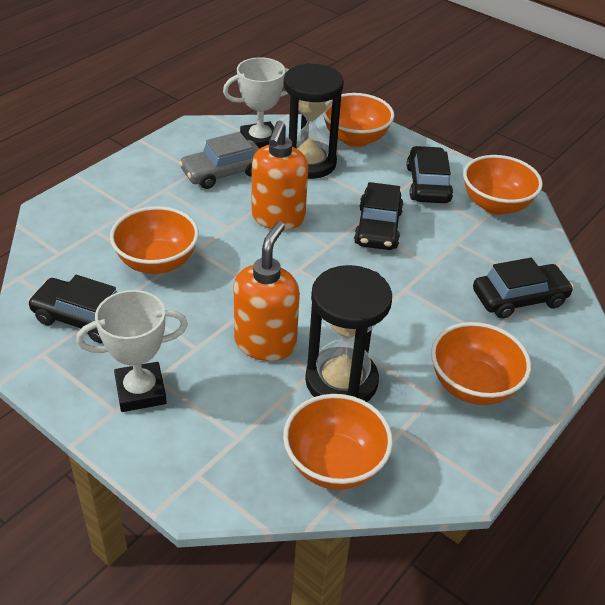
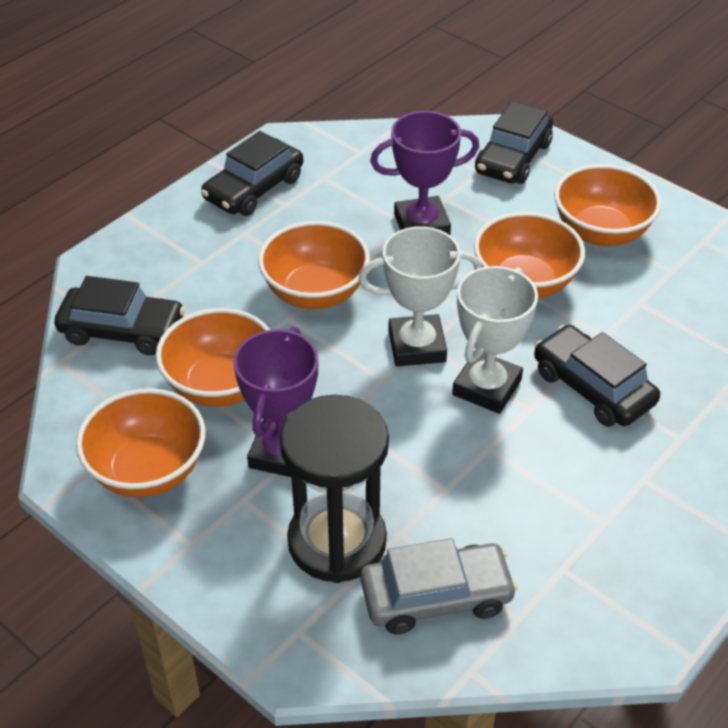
black hourglass: 2 -> 1
orange soap dispenser: 2 -> 0
purple trophy: 0 -> 2

